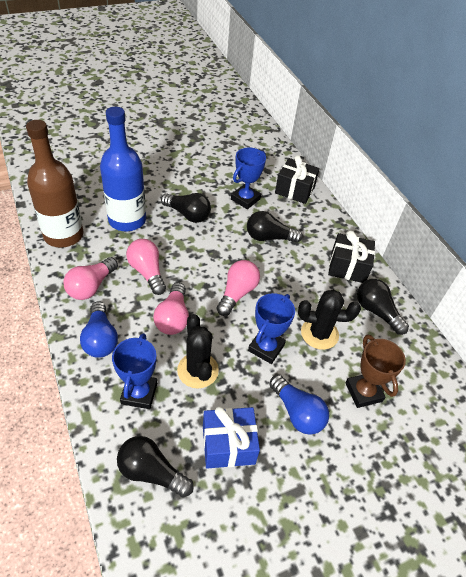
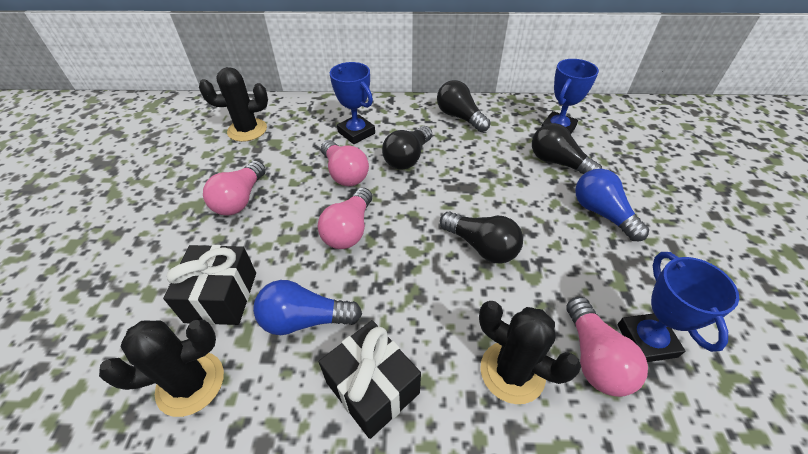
black cactus: 2 -> 3
blue bottle: 1 -> 0
blue gift: 1 -> 0
brown bottle: 1 -> 0
brown trophy: 1 -> 0

